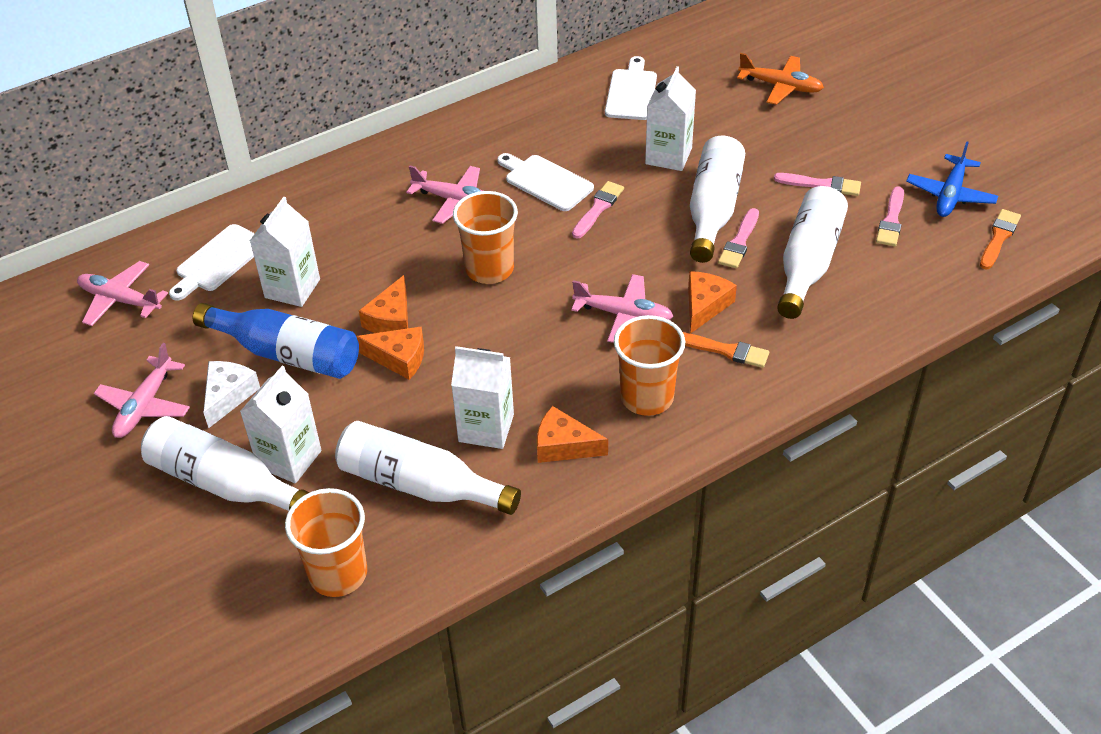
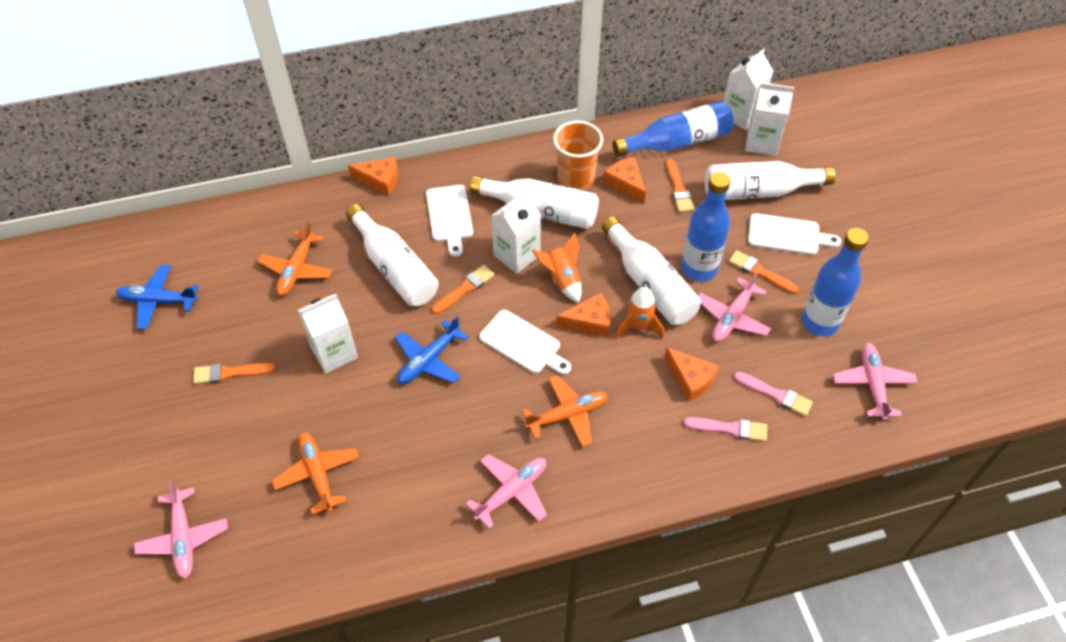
blue bottle: 1 -> 3
blue plane: 1 -> 2
orange brush: 2 -> 4
orange cup: 3 -> 1
orange plane: 1 -> 3
orange rocket: 0 -> 2
pink brush: 4 -> 2
white cheese: 1 -> 0

